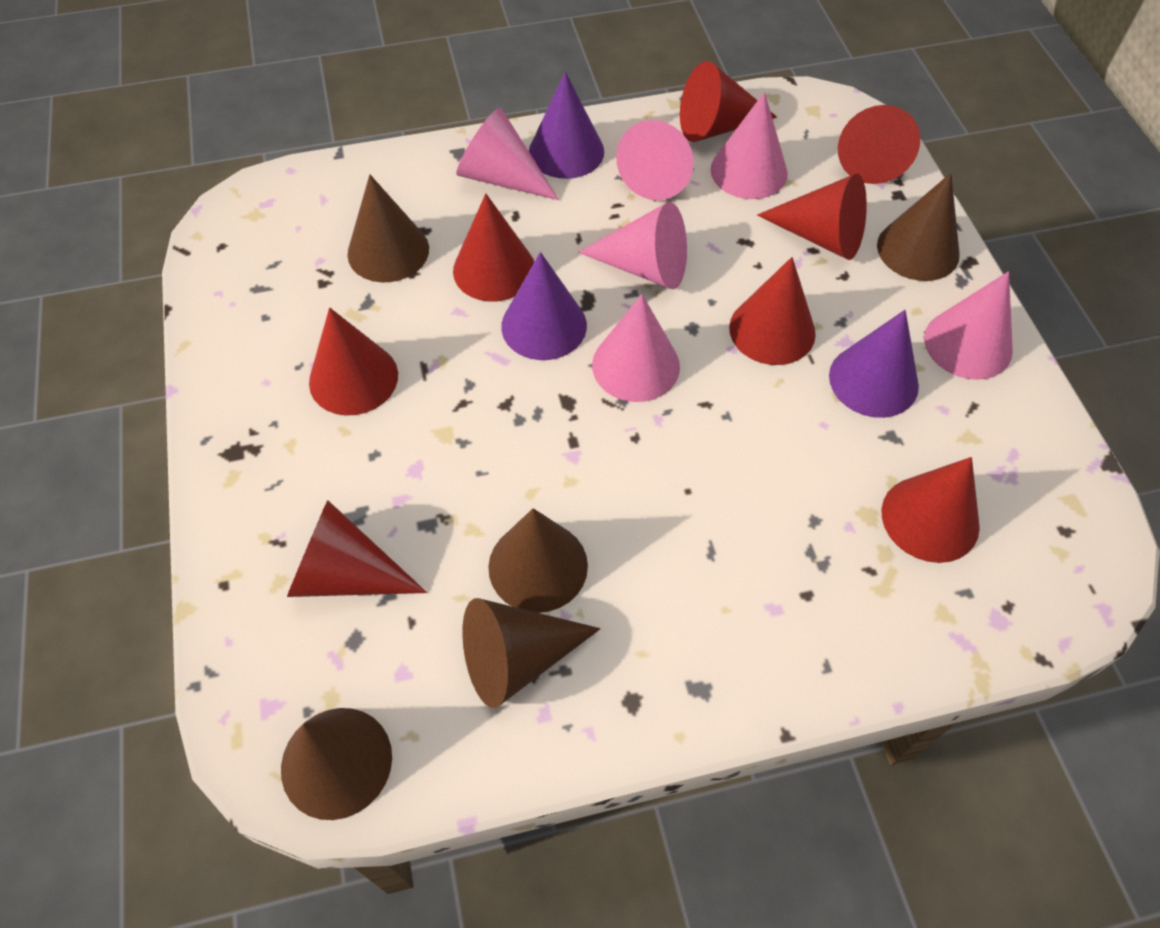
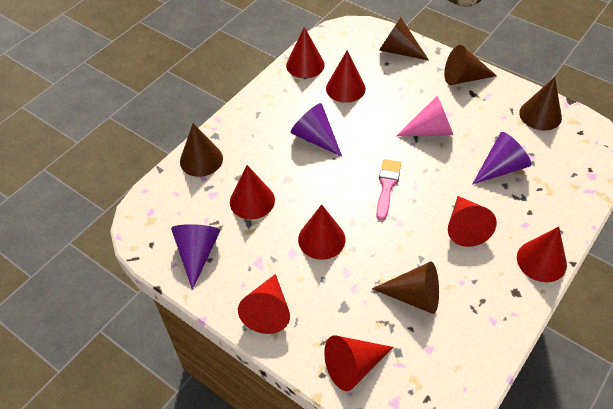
pink brush: 0 -> 1
pink cone: 6 -> 1

